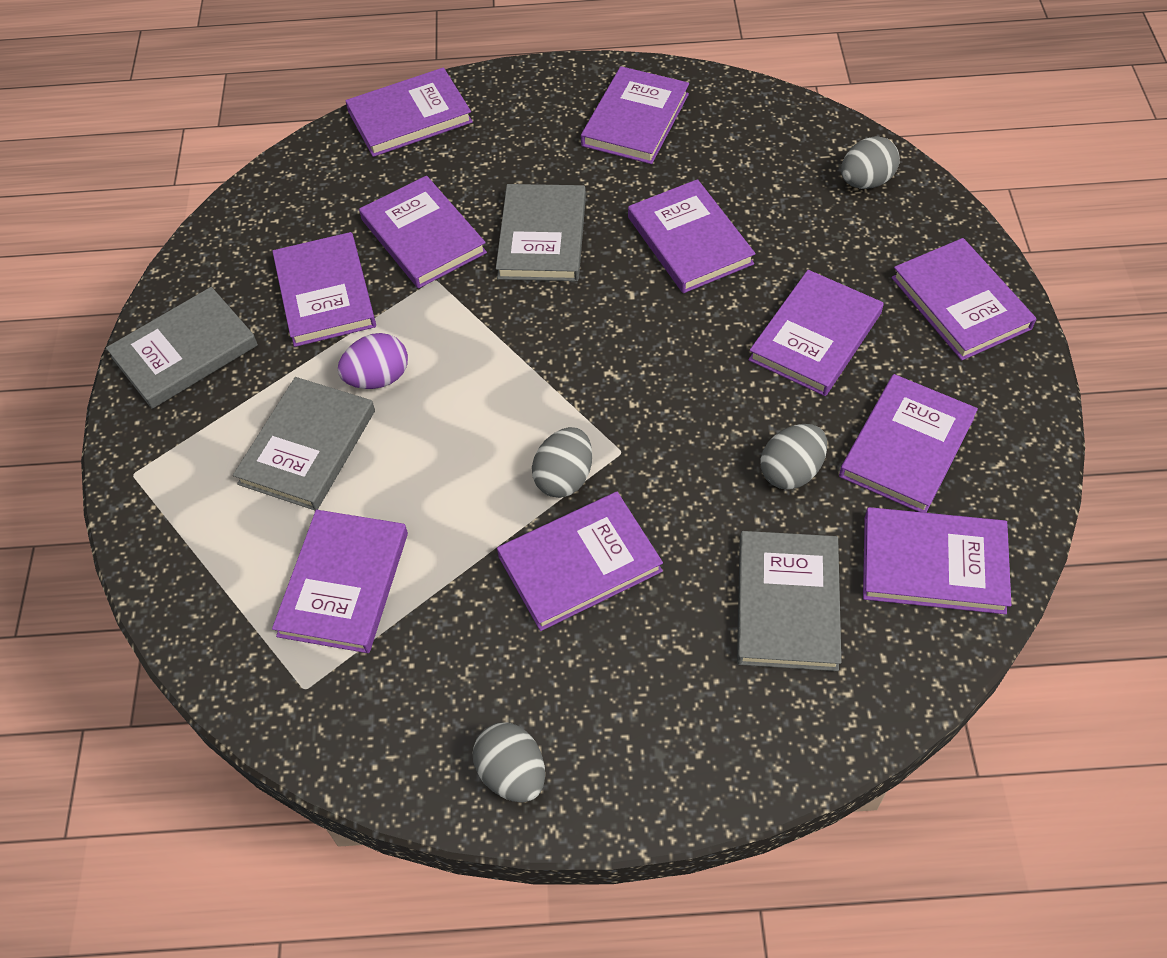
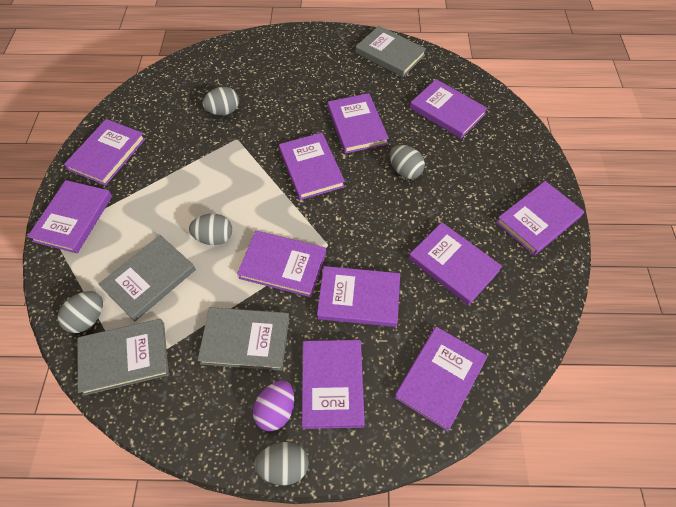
grey egg: 4 -> 5

